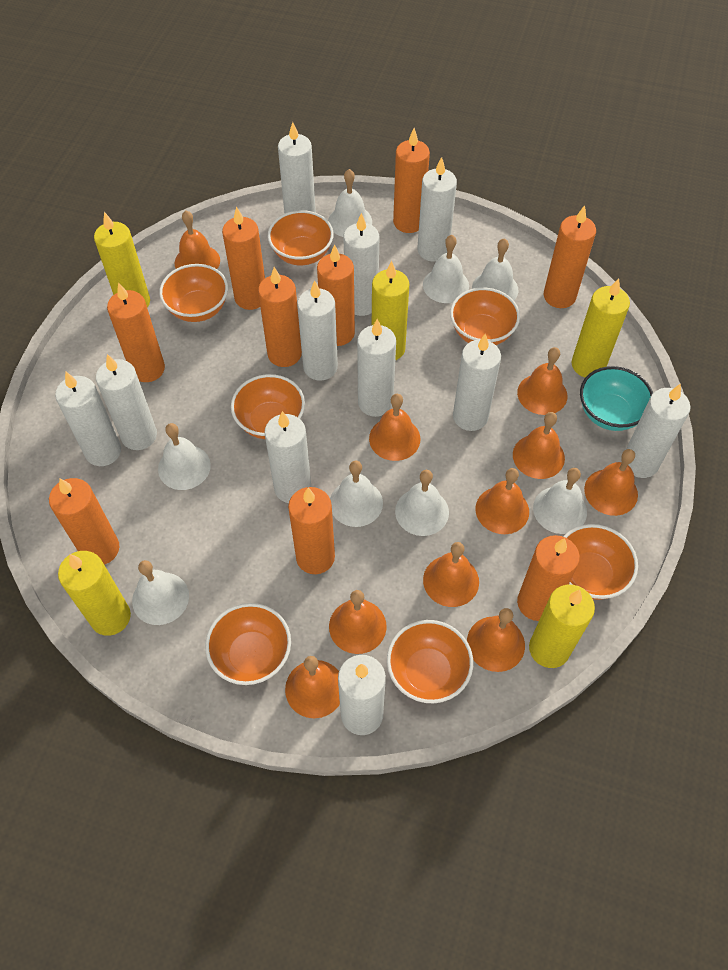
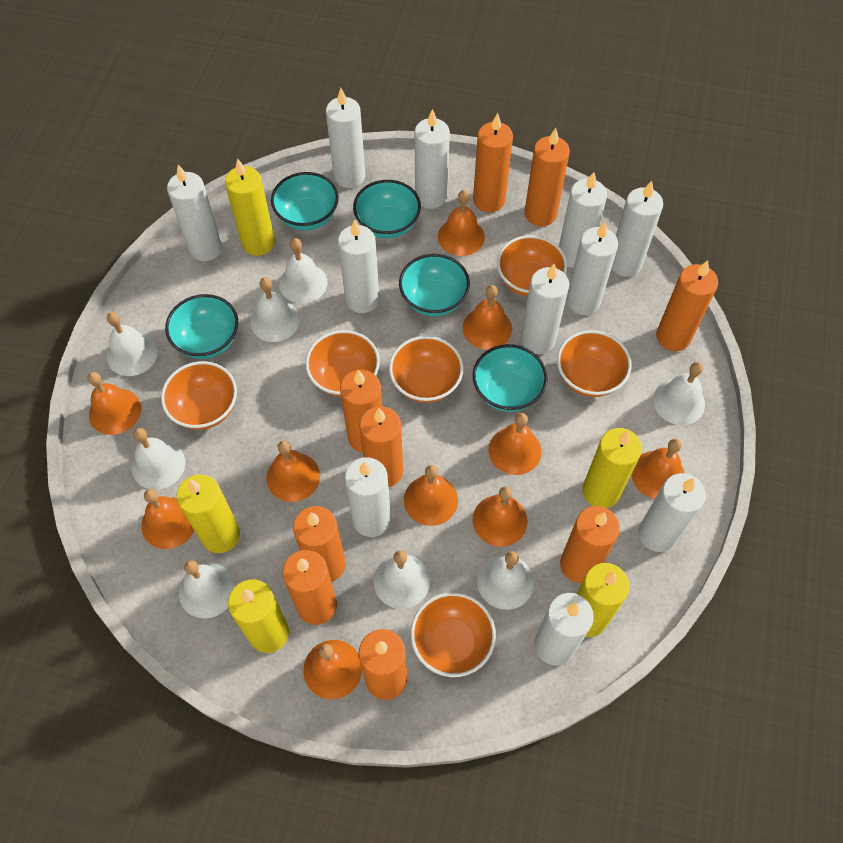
orange bowl: 7 -> 6
turquoise bowl: 1 -> 5

